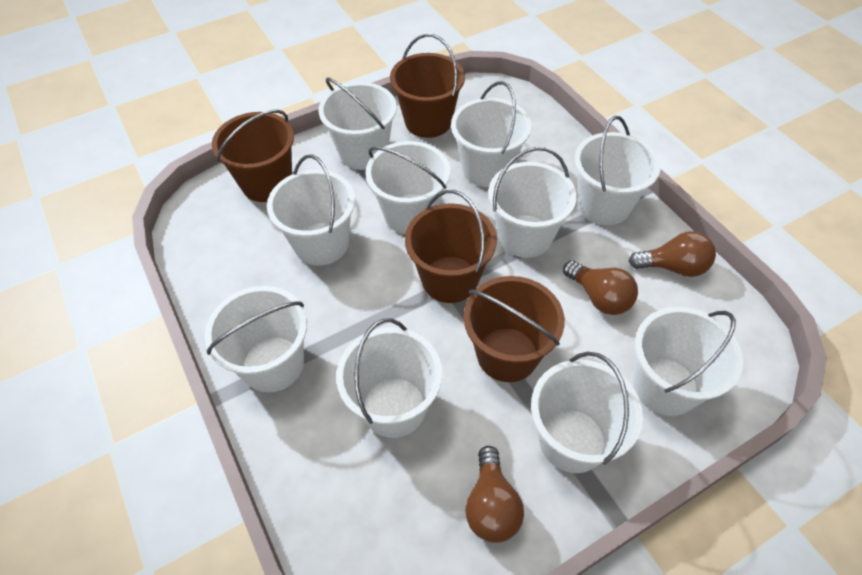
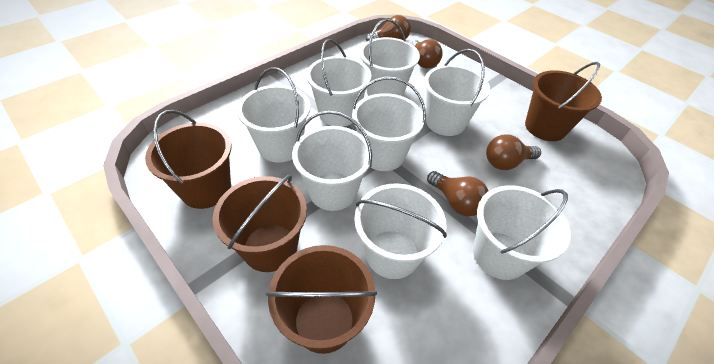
brown light bulb: 3 -> 4
white bucket: 10 -> 8

